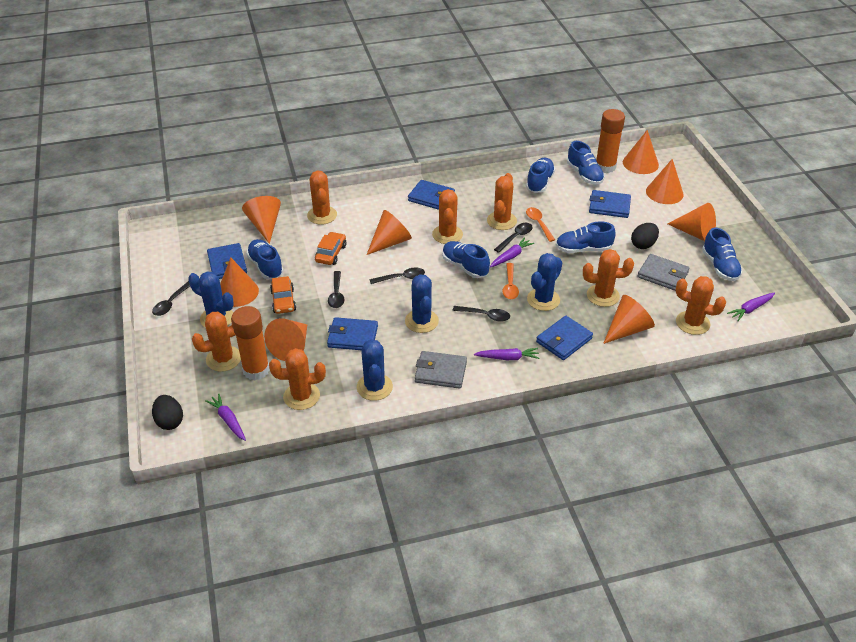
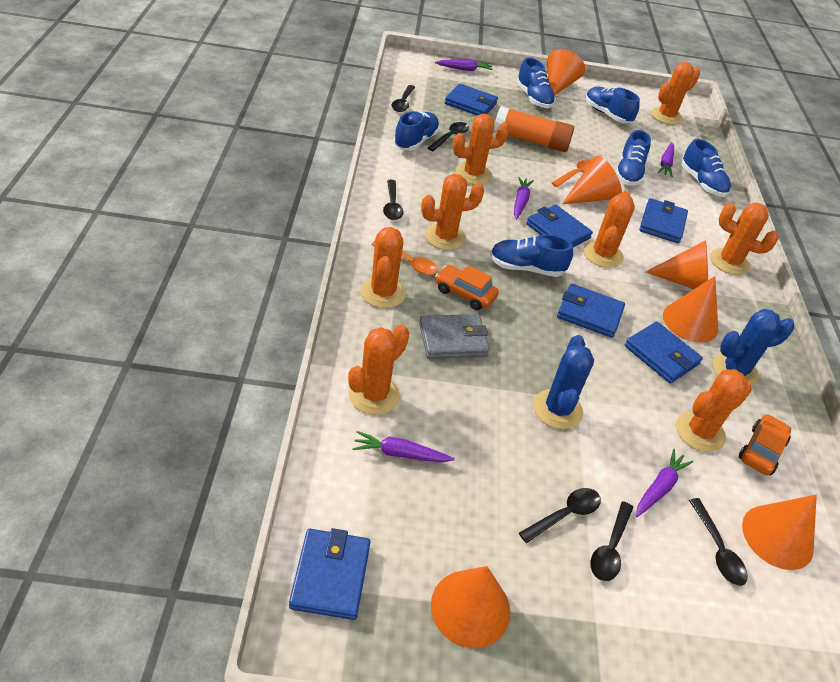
black egg: 2 -> 0
black spoon: 5 -> 6
blue cactus: 4 -> 2
blue wallet: 5 -> 6
grey wallet: 2 -> 1
orange cactus: 7 -> 8
orange cone: 8 -> 6
orange glue stick: 2 -> 1
purple carrot: 4 -> 5

